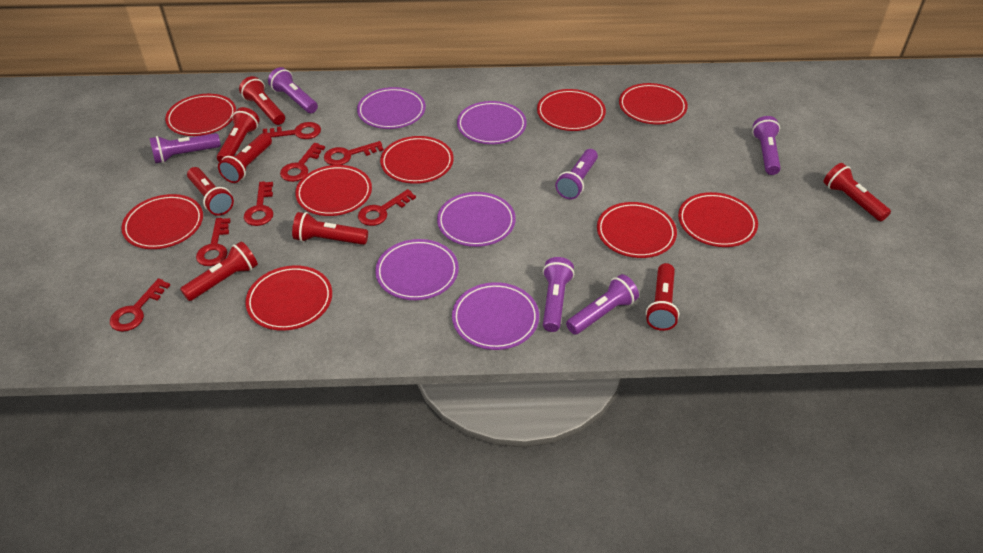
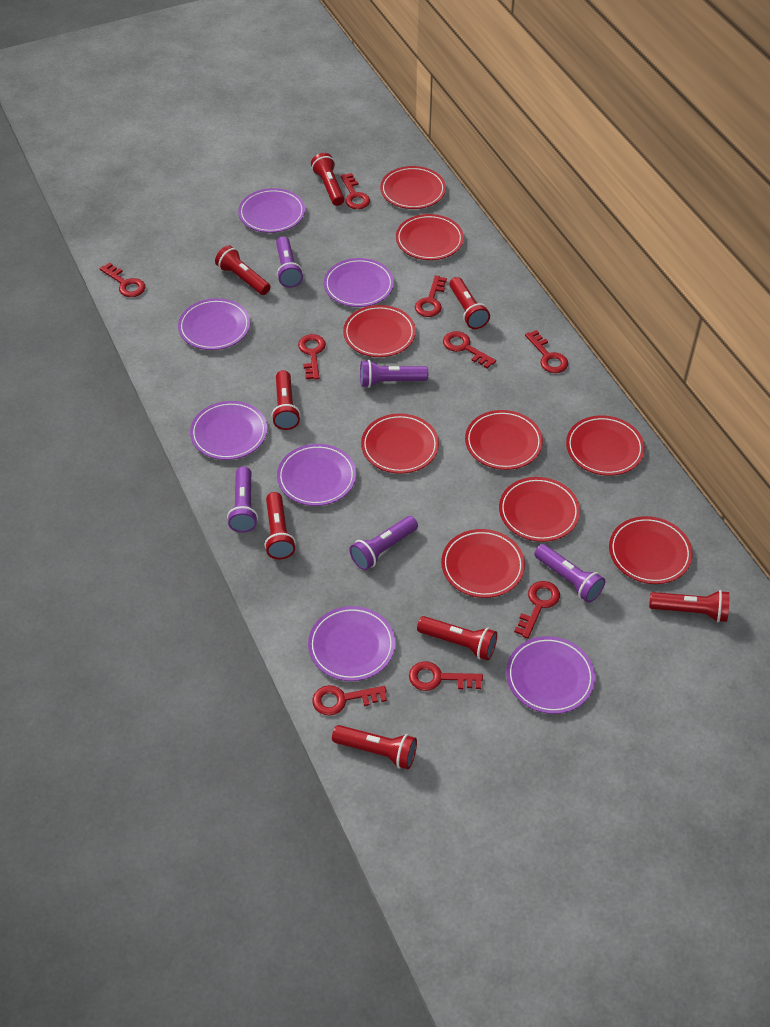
purple flashlight: 6 -> 5
purple plate: 5 -> 7
red key: 7 -> 9

